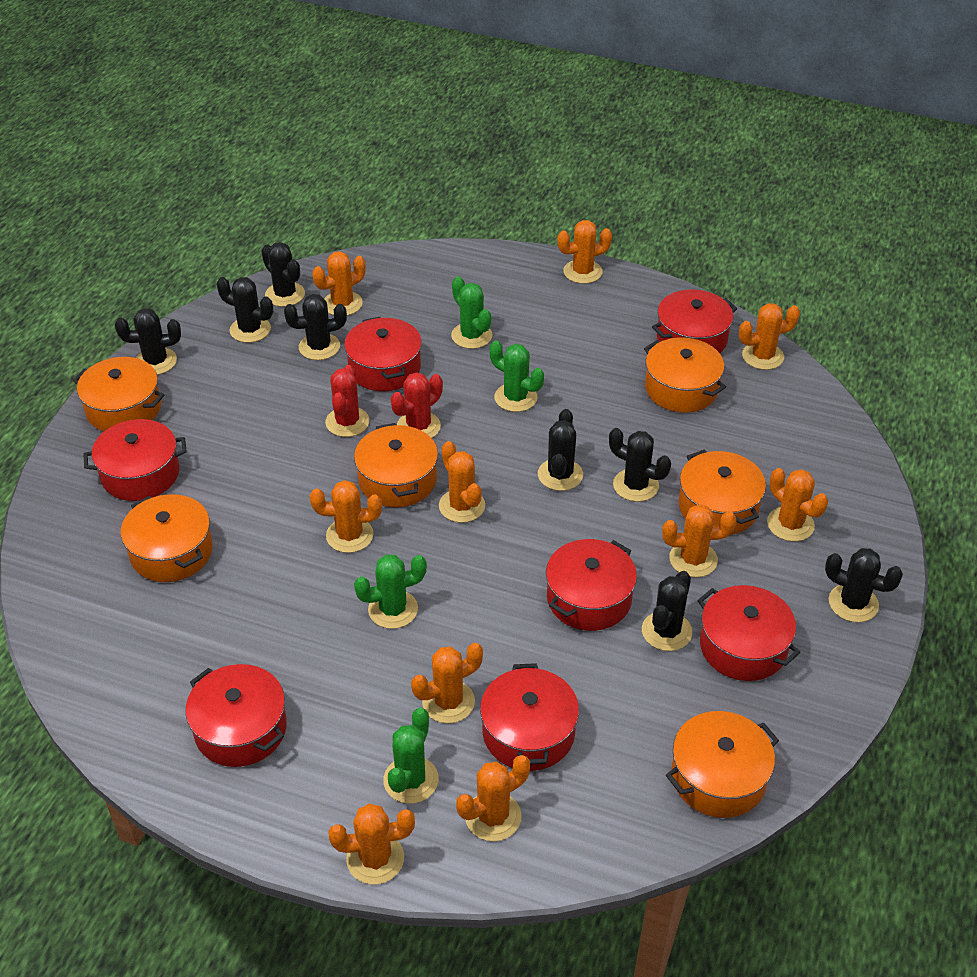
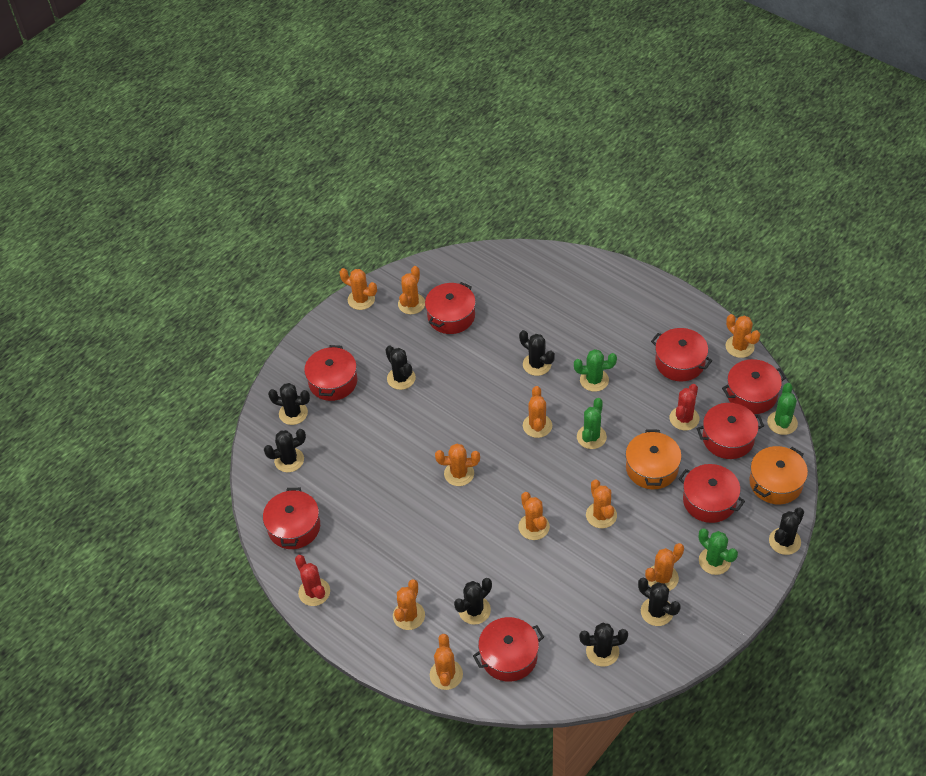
orange pot: 6 -> 2
red pot: 7 -> 8

